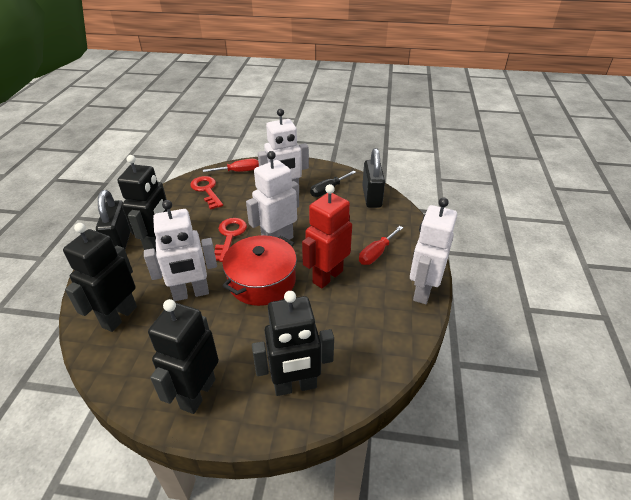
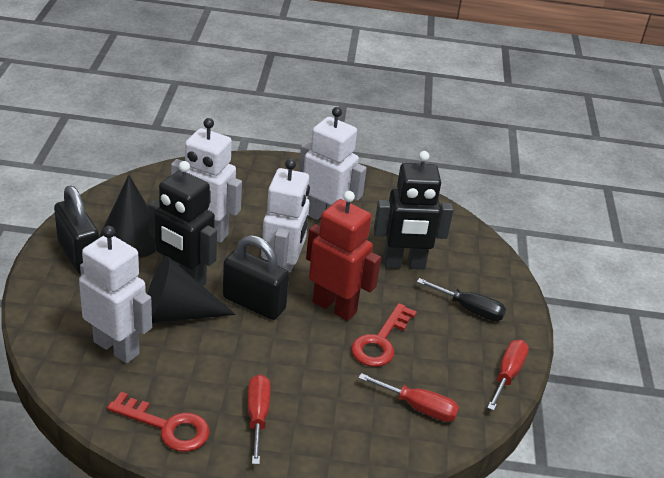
black cone: 0 -> 2
black robot: 4 -> 2
red pot: 1 -> 0
red screwdriver: 2 -> 3

